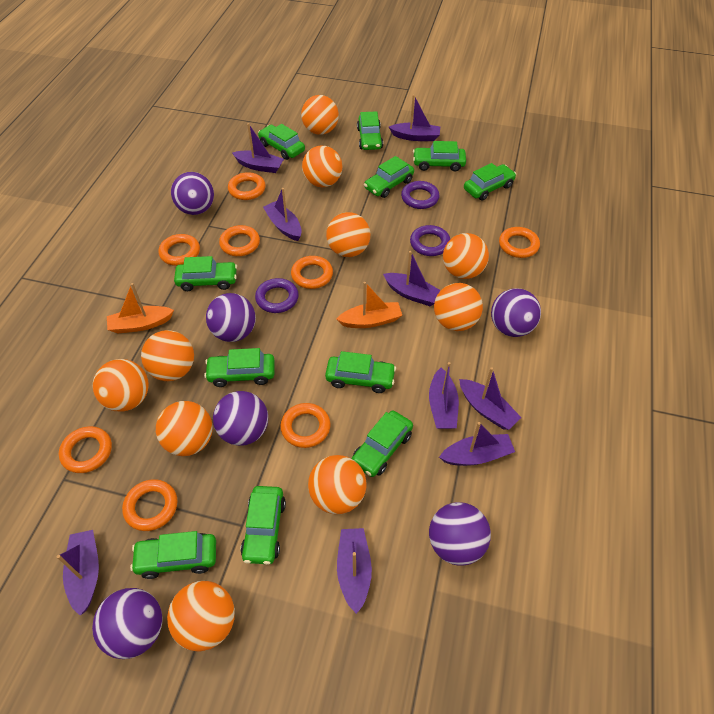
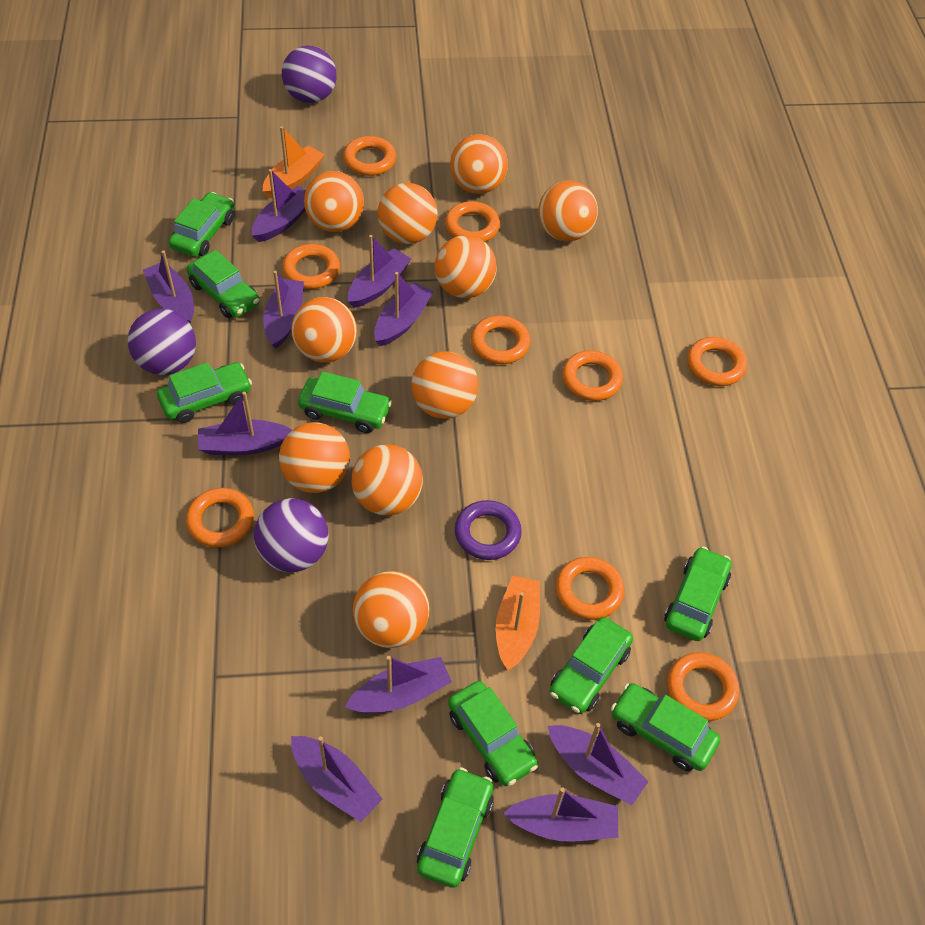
green car: 11 -> 9
orange ring: 8 -> 9
purple ball: 6 -> 3
purple boat: 9 -> 10
purple ring: 3 -> 1

